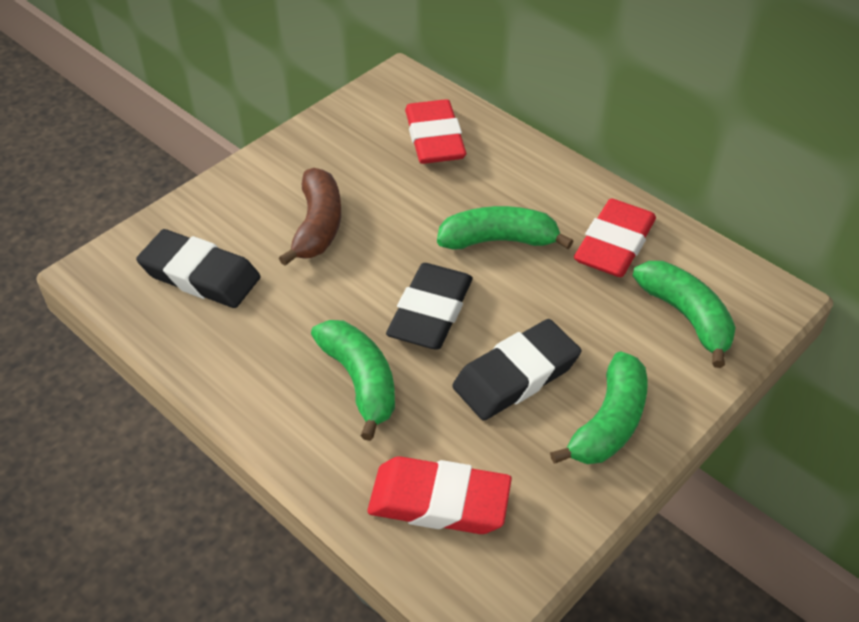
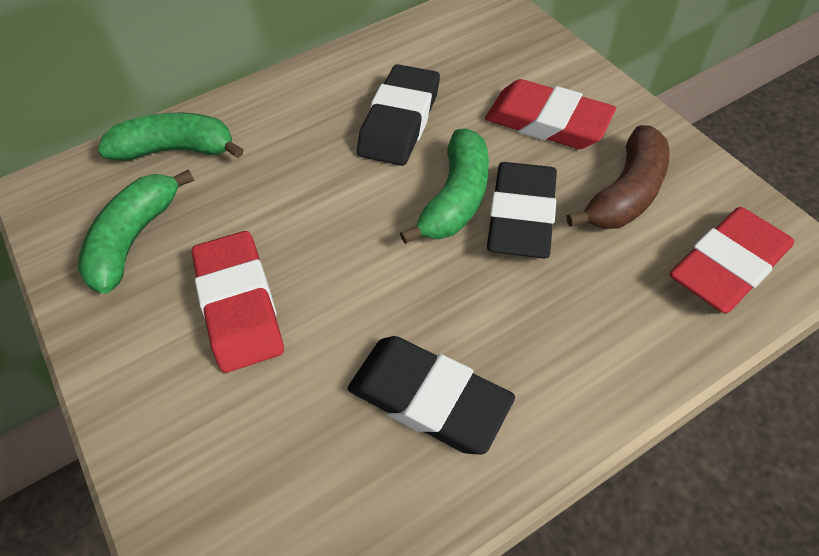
green banana: 4 -> 3

